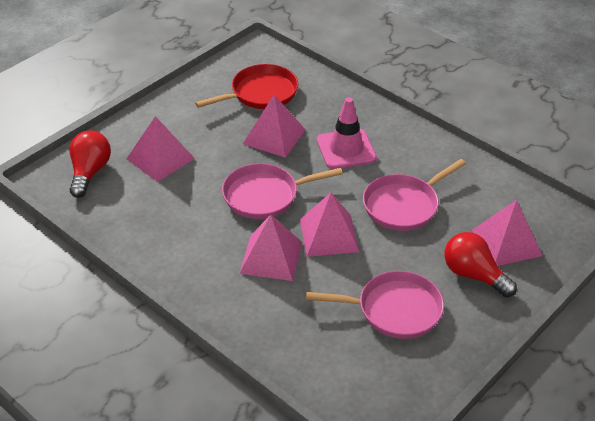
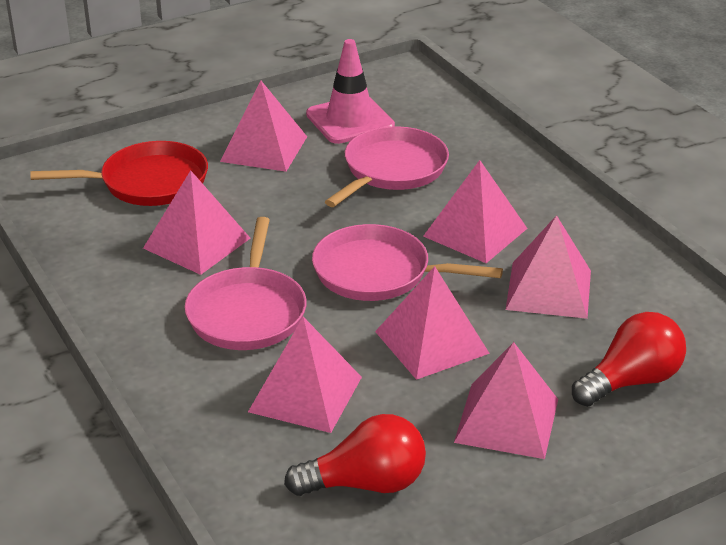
pink pyramid: 5 -> 7

